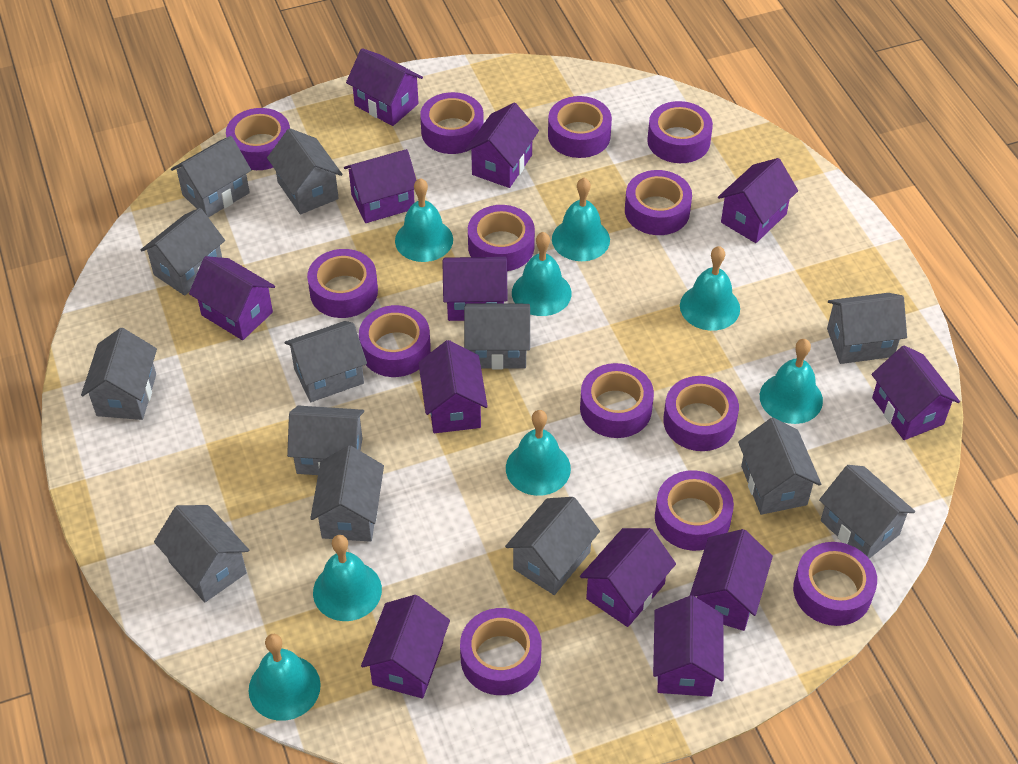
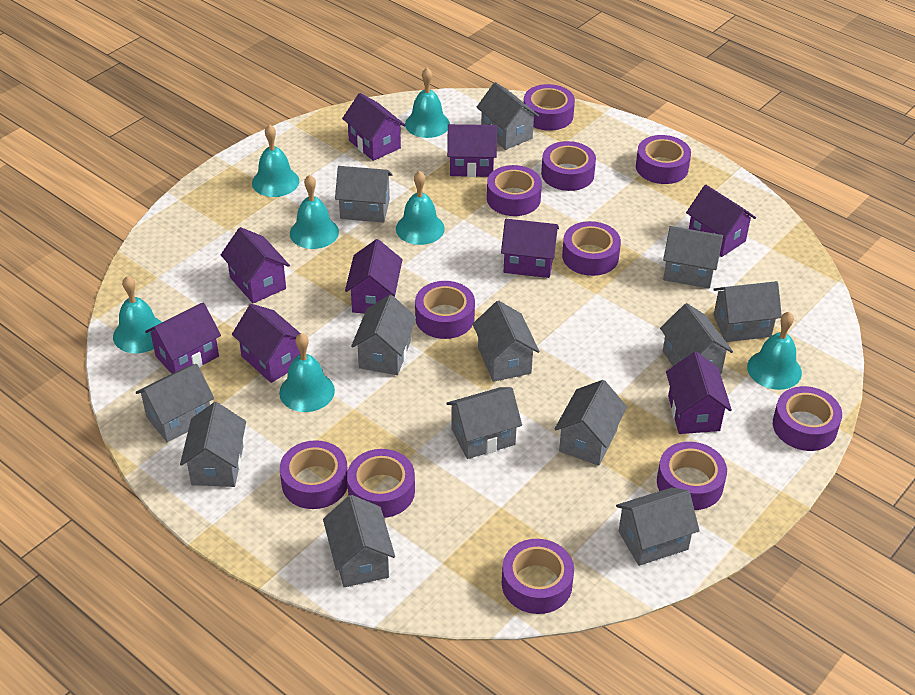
purple house: 12 -> 9
purple tape: 13 -> 11
turquoise bell: 8 -> 7

